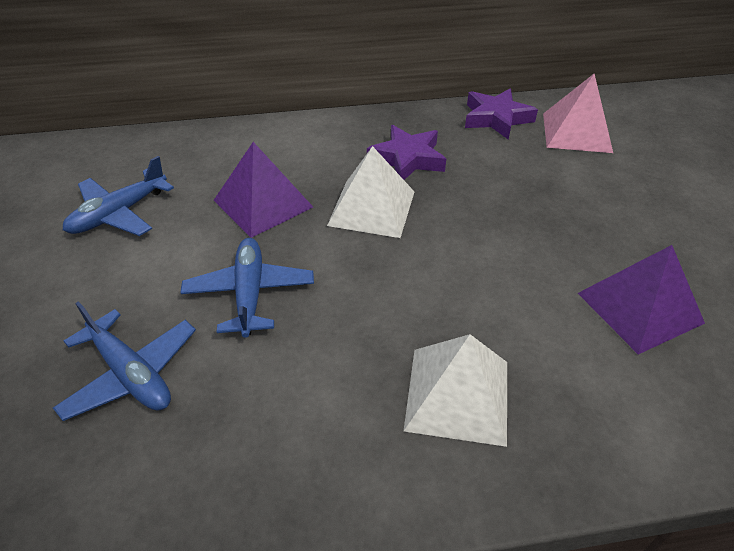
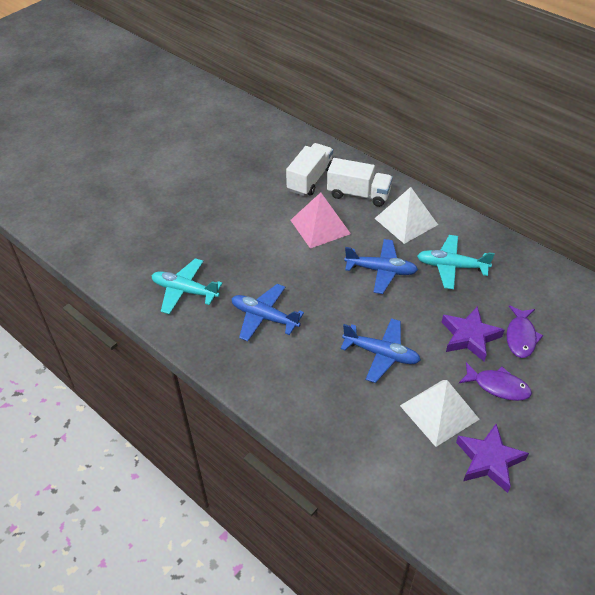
purple fish: 0 -> 2
purple pyramid: 2 -> 0
turquoise plane: 0 -> 2
white truck: 0 -> 2

